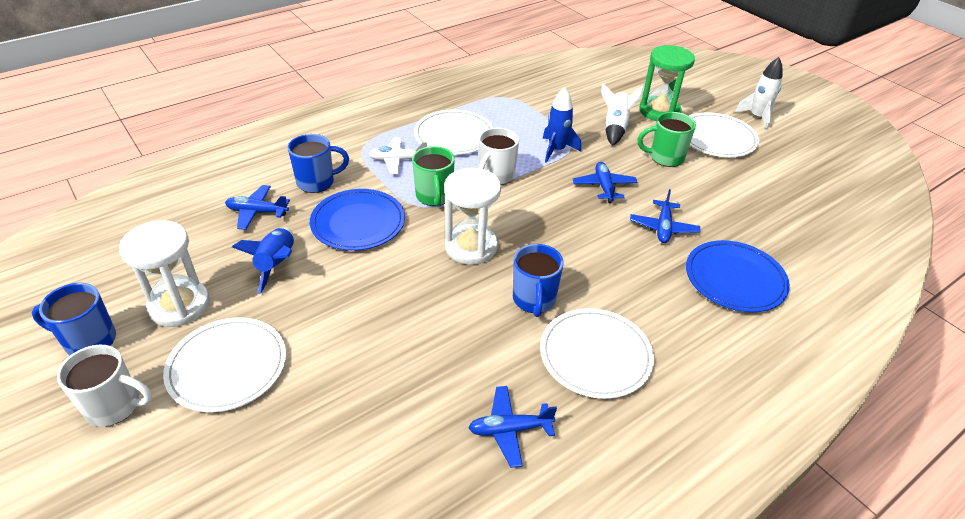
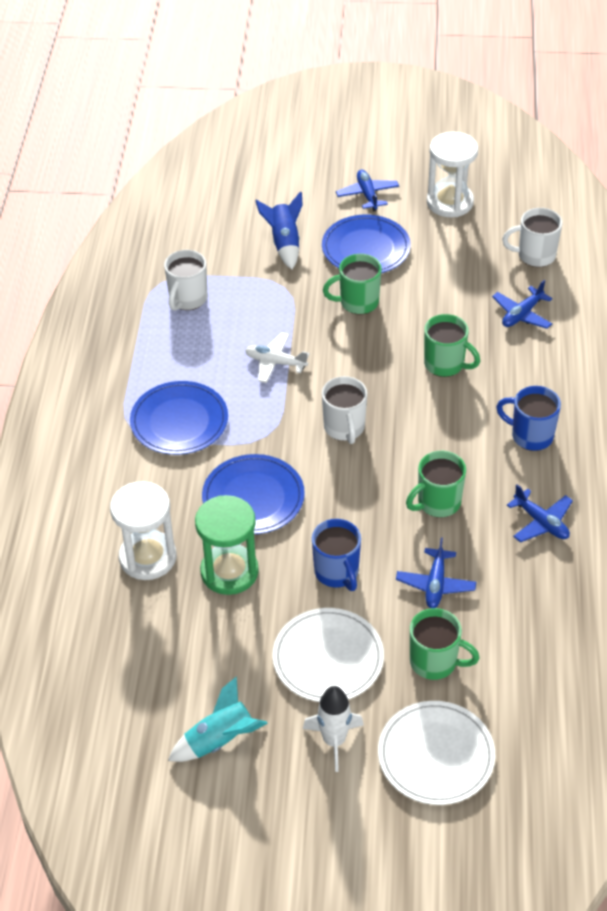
blue mug: 3 -> 2
blue plate: 2 -> 3
blue rocket: 2 -> 1
green mug: 2 -> 4
turquoise rocket: 0 -> 1
white mug: 2 -> 3
white plate: 4 -> 2
white rocket: 2 -> 1

